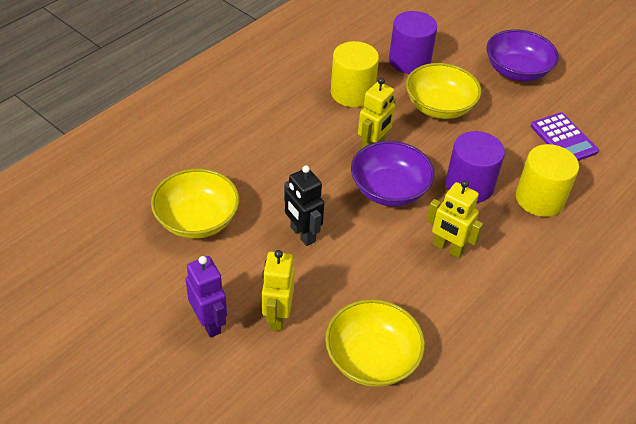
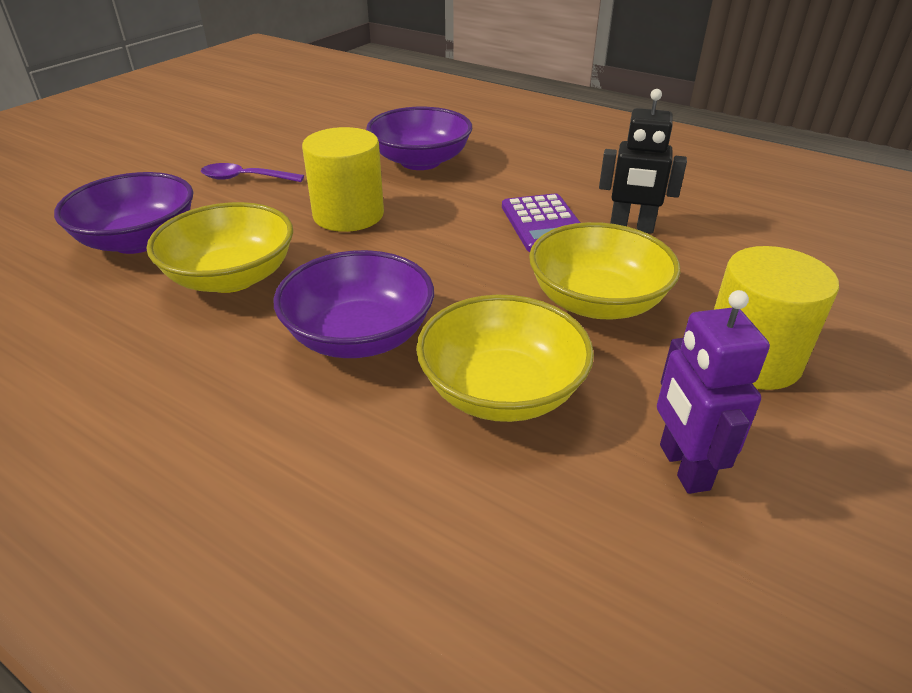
purple bowl: 2 -> 3
purple cylinder: 2 -> 0
purple spoon: 0 -> 1
yellow robot: 3 -> 0

